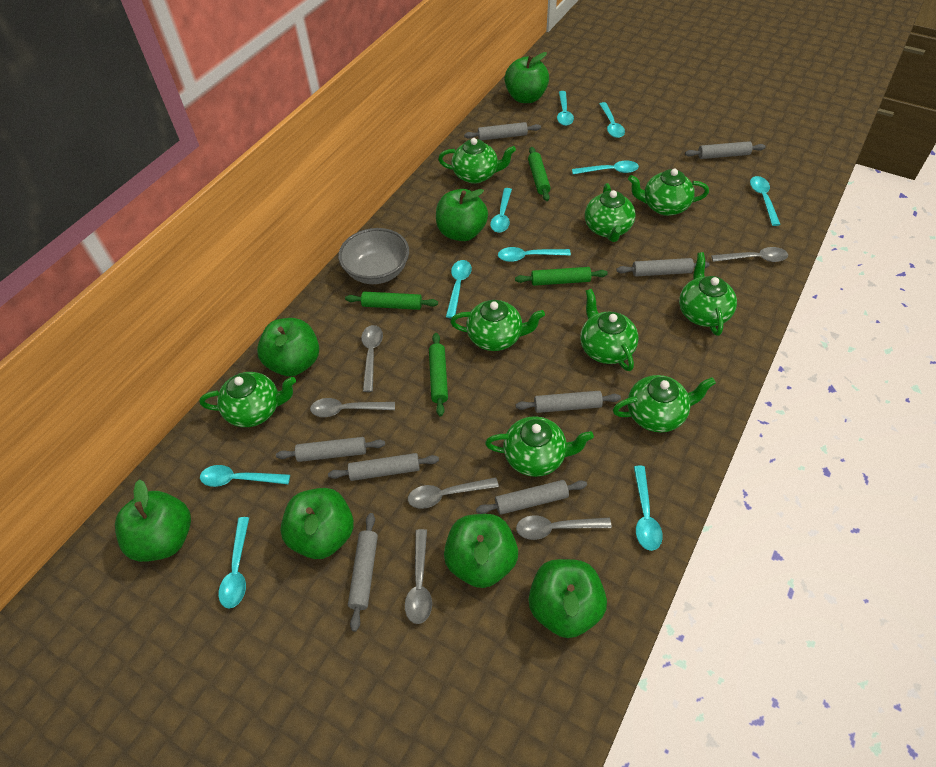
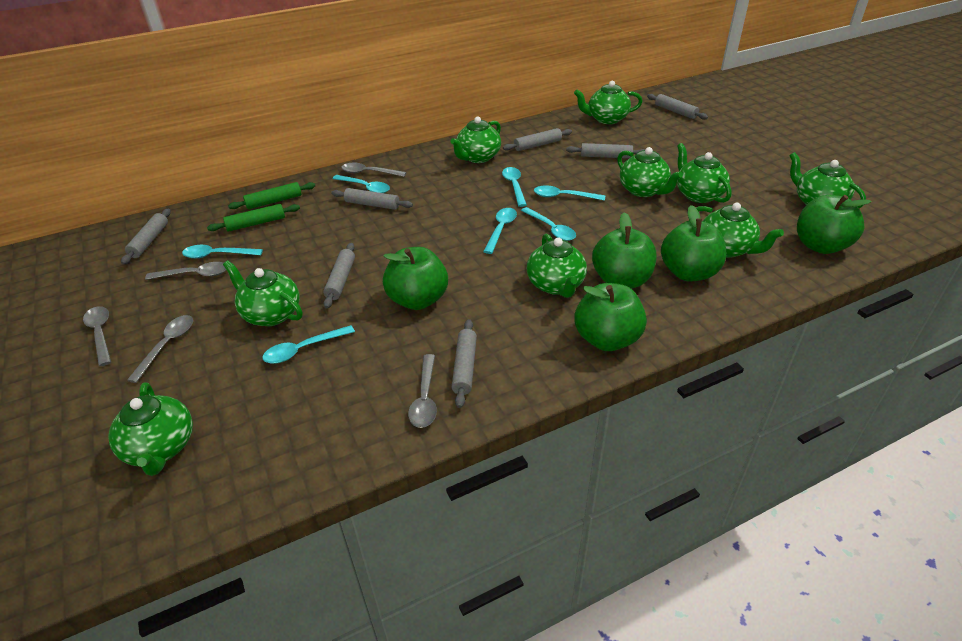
green apple: 7 -> 5
green rolling pin: 4 -> 2
grey bowl: 1 -> 0
grey rolling pin: 8 -> 7
grey spoon: 6 -> 5
turquoise spoon: 10 -> 7

